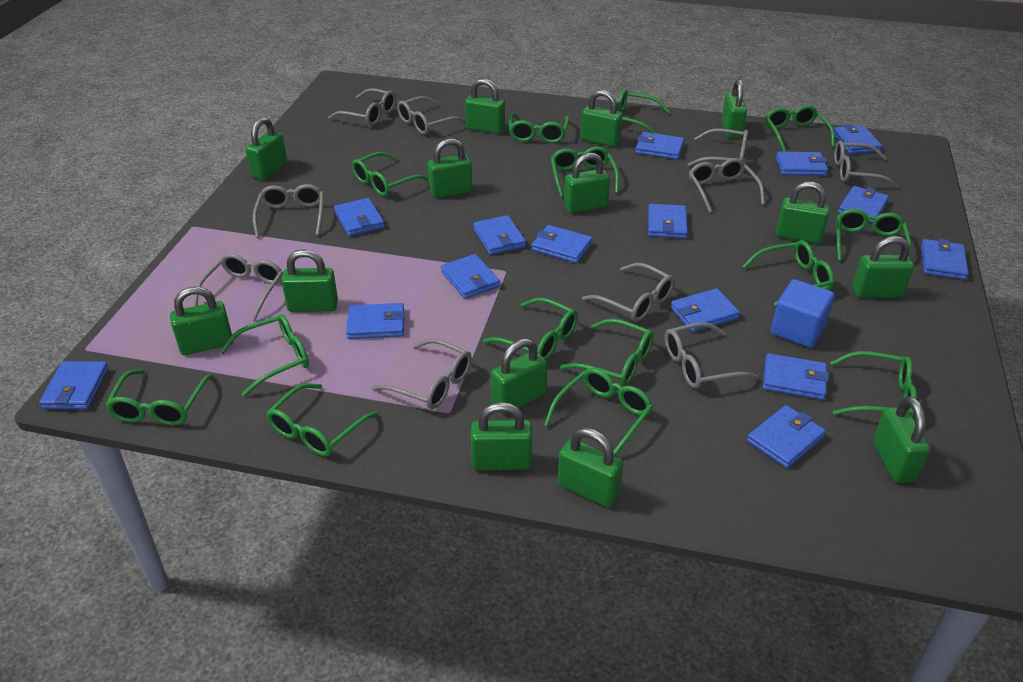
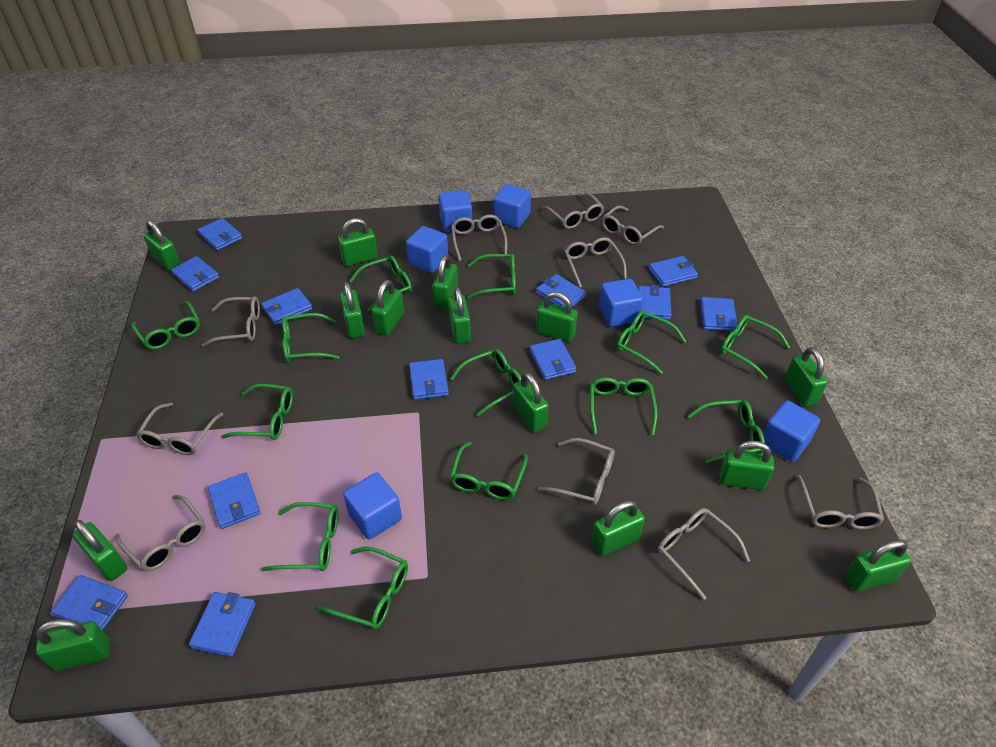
blue cube: 1 -> 6
blue wallet: 15 -> 12
green glasses: 14 -> 13

